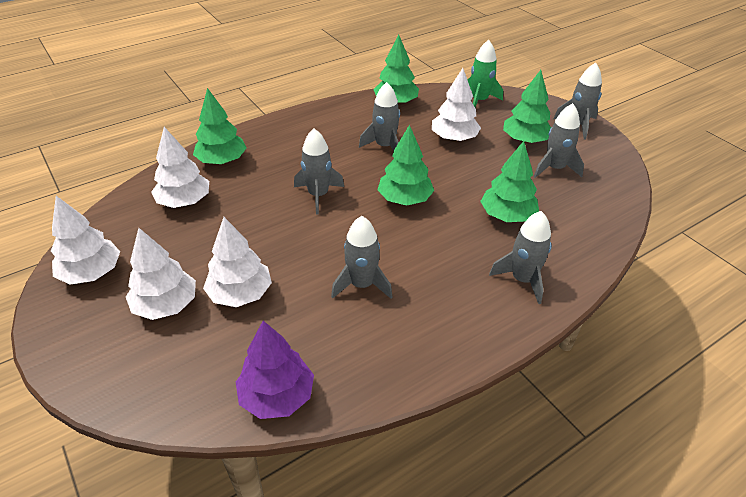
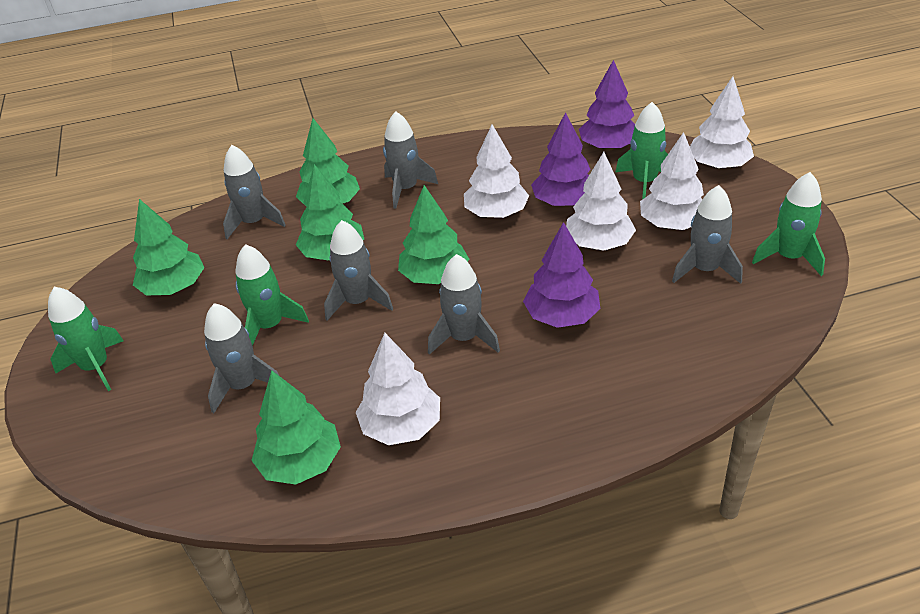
green rocket: 1 -> 4
purple tree: 1 -> 3

